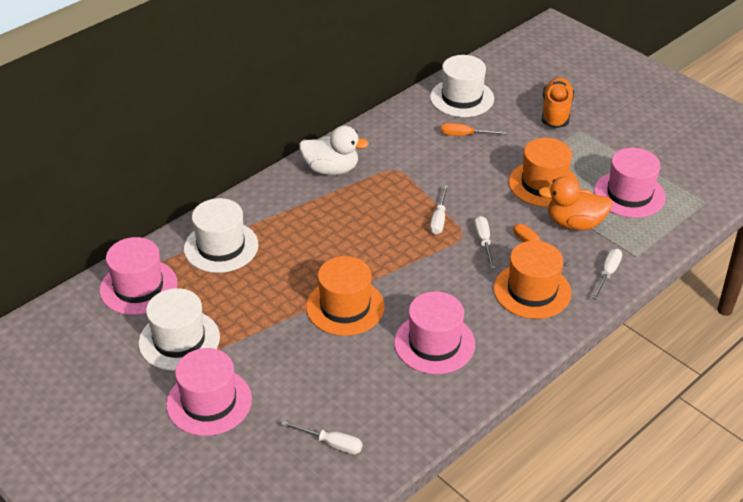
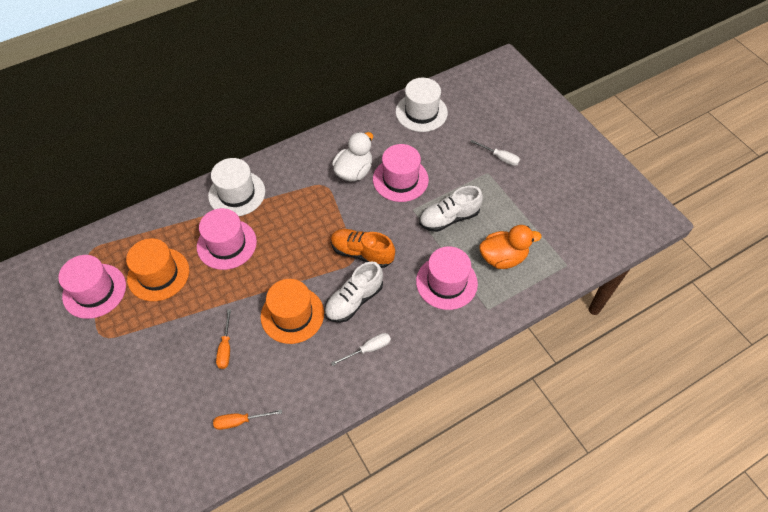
orange hat: 3 -> 2
white hat: 3 -> 2
white screwdriver: 4 -> 2
white shoe: 0 -> 2

